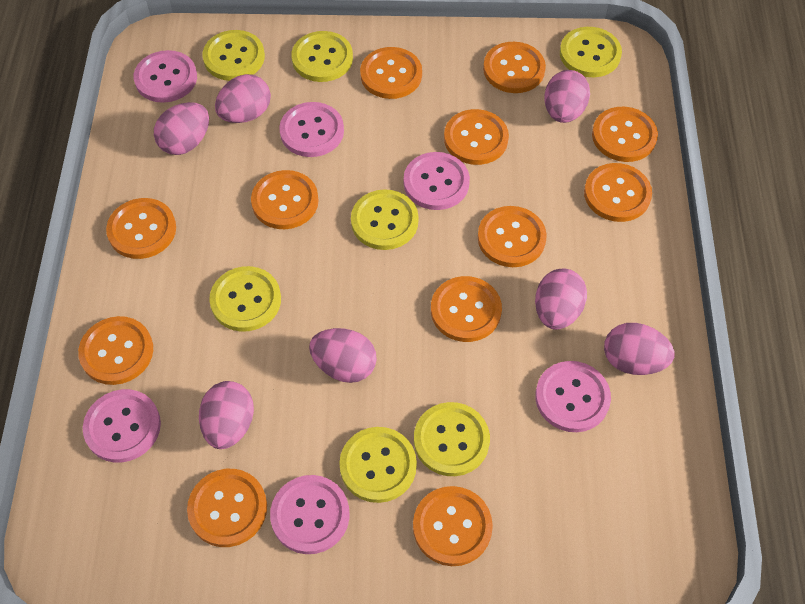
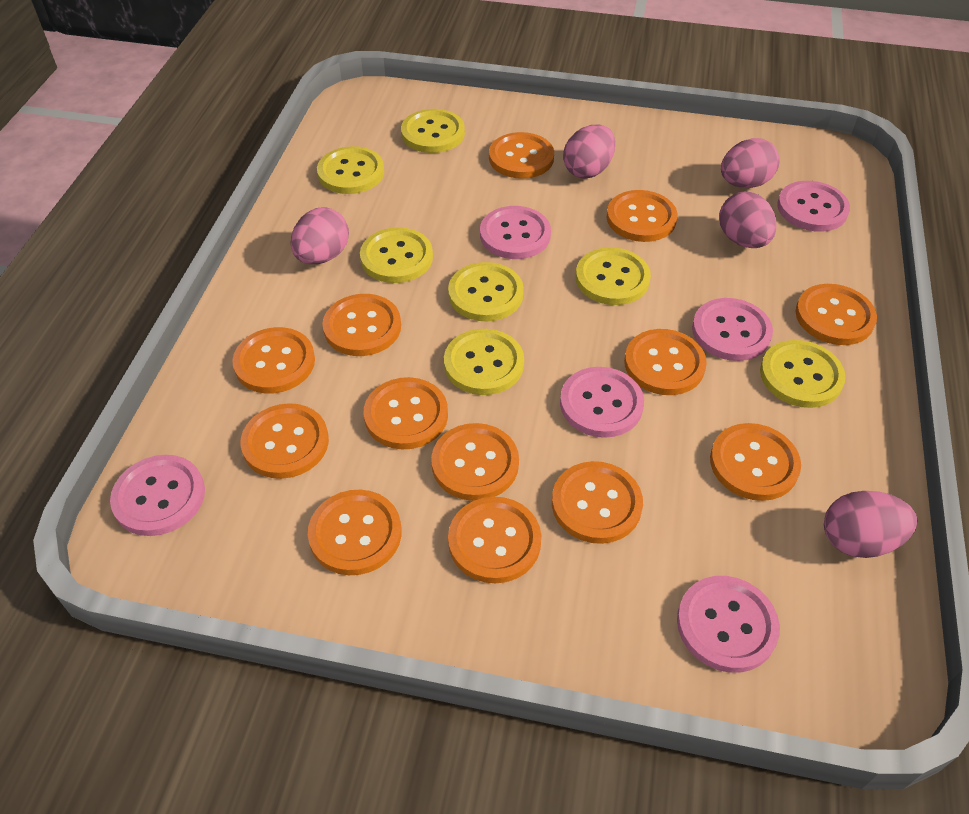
orange button: 12 -> 13
pink egg: 7 -> 5

